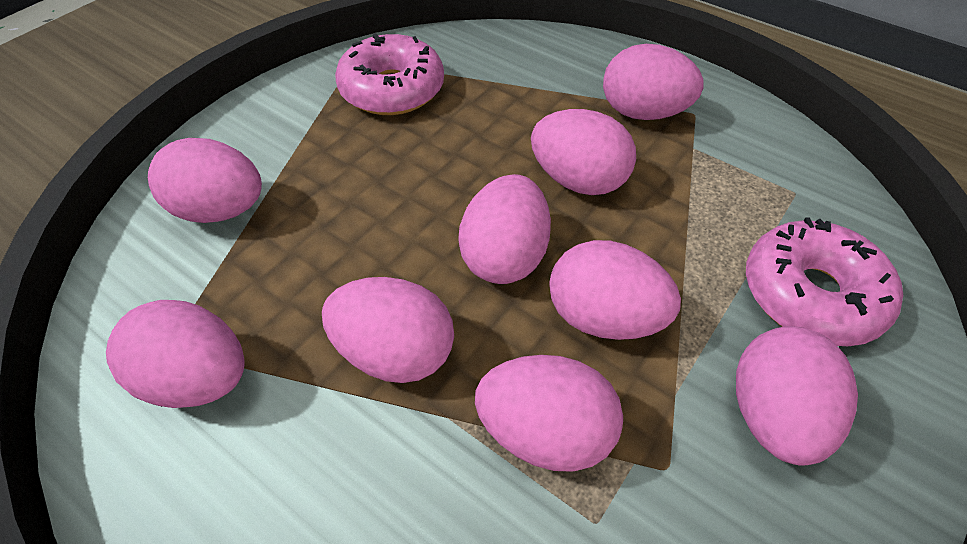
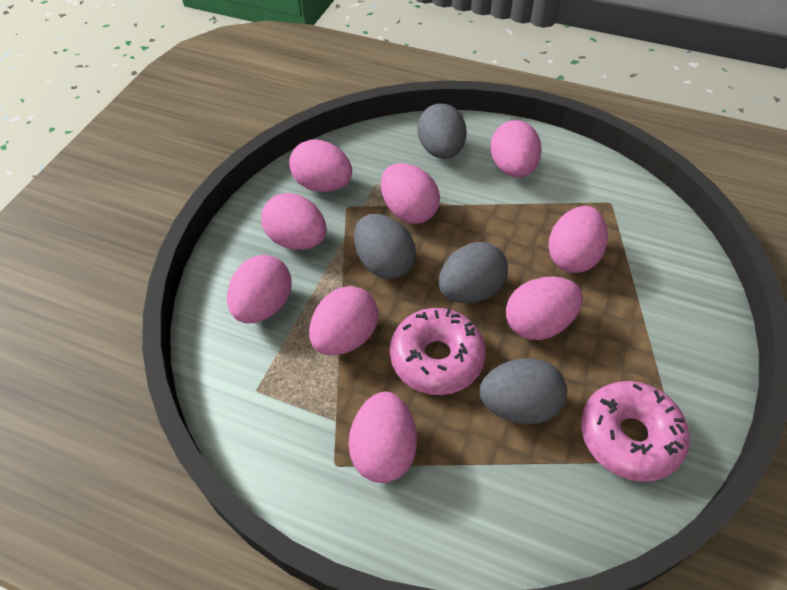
grey egg: 0 -> 4

